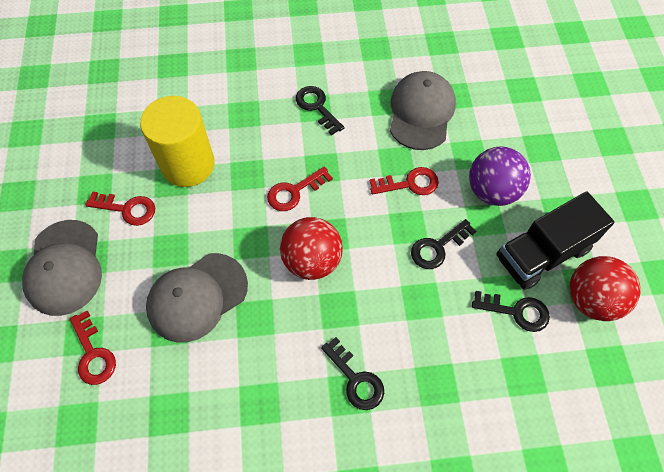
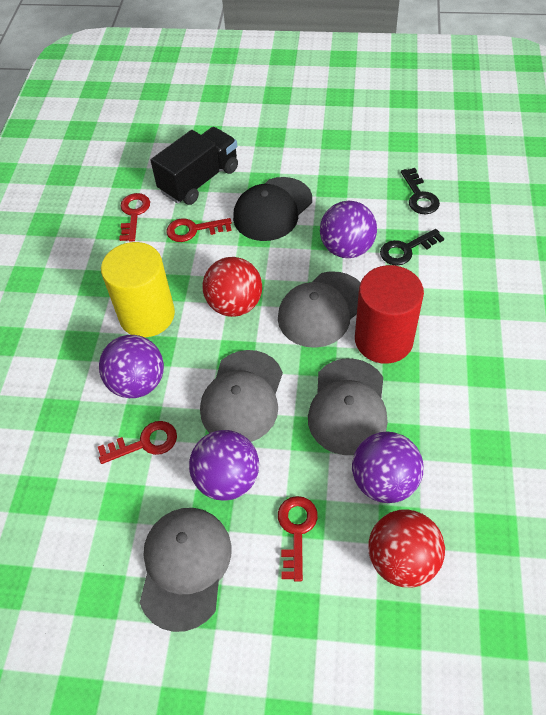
black cap: 0 -> 1
black key: 4 -> 2
grey cap: 3 -> 4
purple ball: 1 -> 4
red cylinder: 0 -> 1

